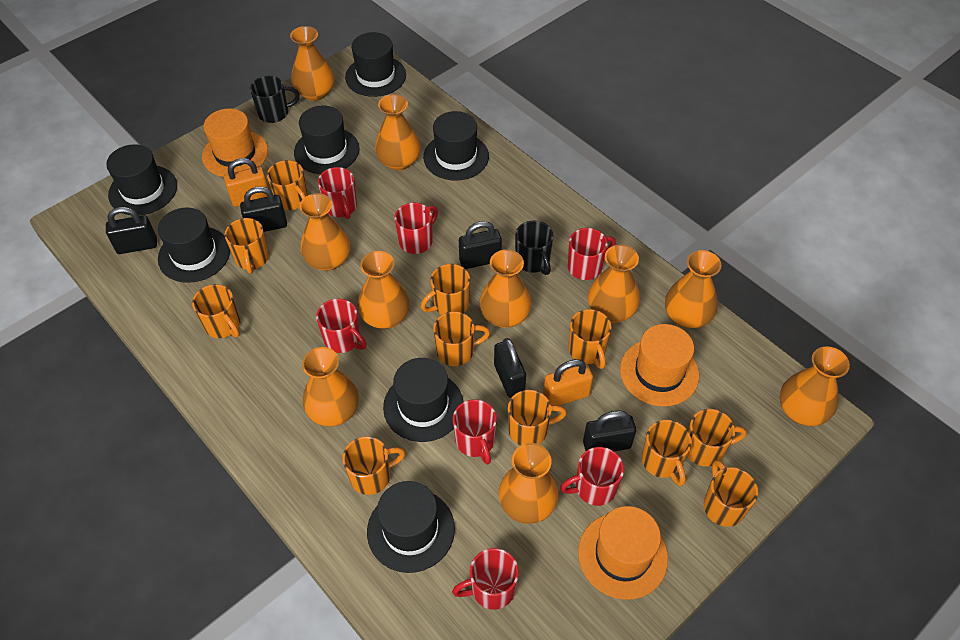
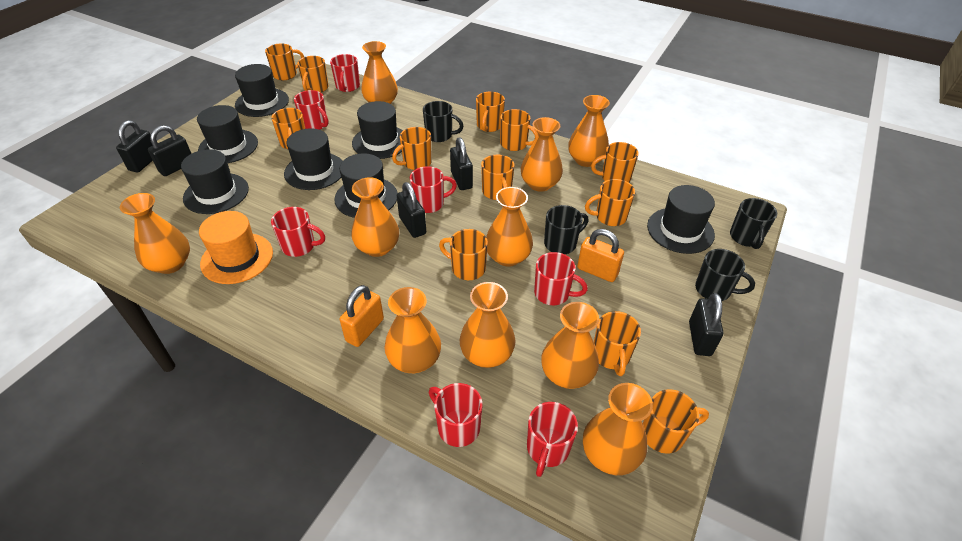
black mug: 2 -> 4
orange hat: 3 -> 1
orange mug: 11 -> 12

